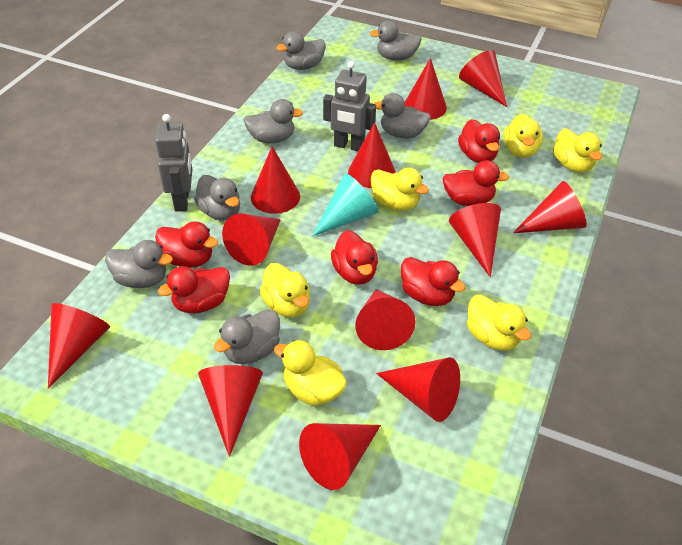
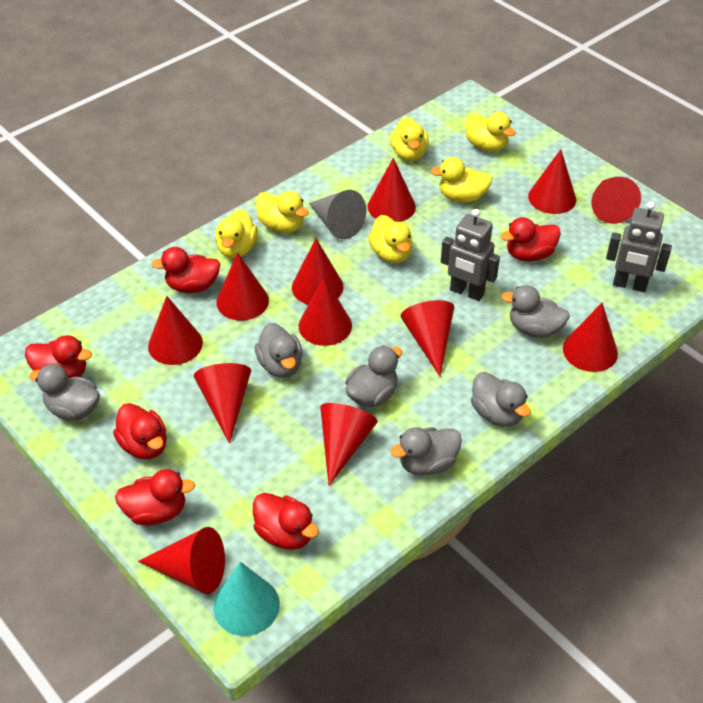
grey cone: 0 -> 1
grey duck: 7 -> 6

